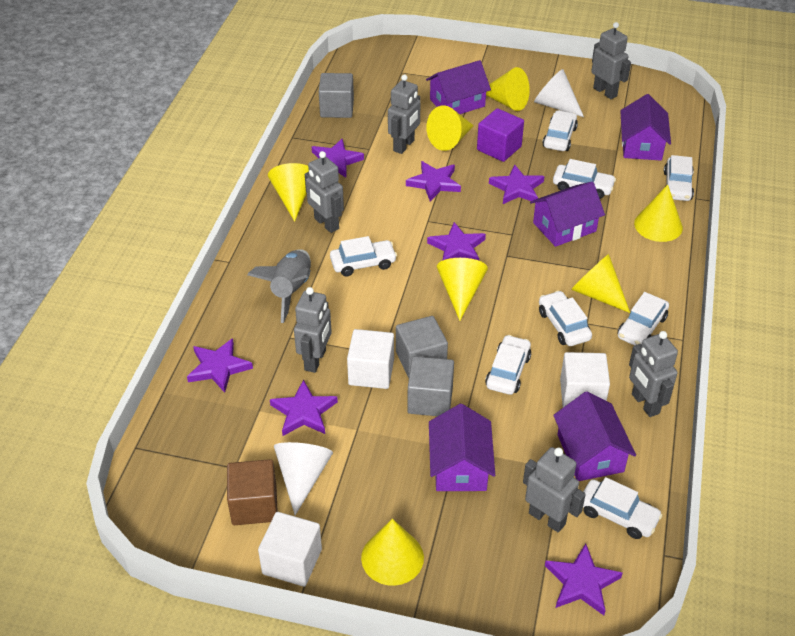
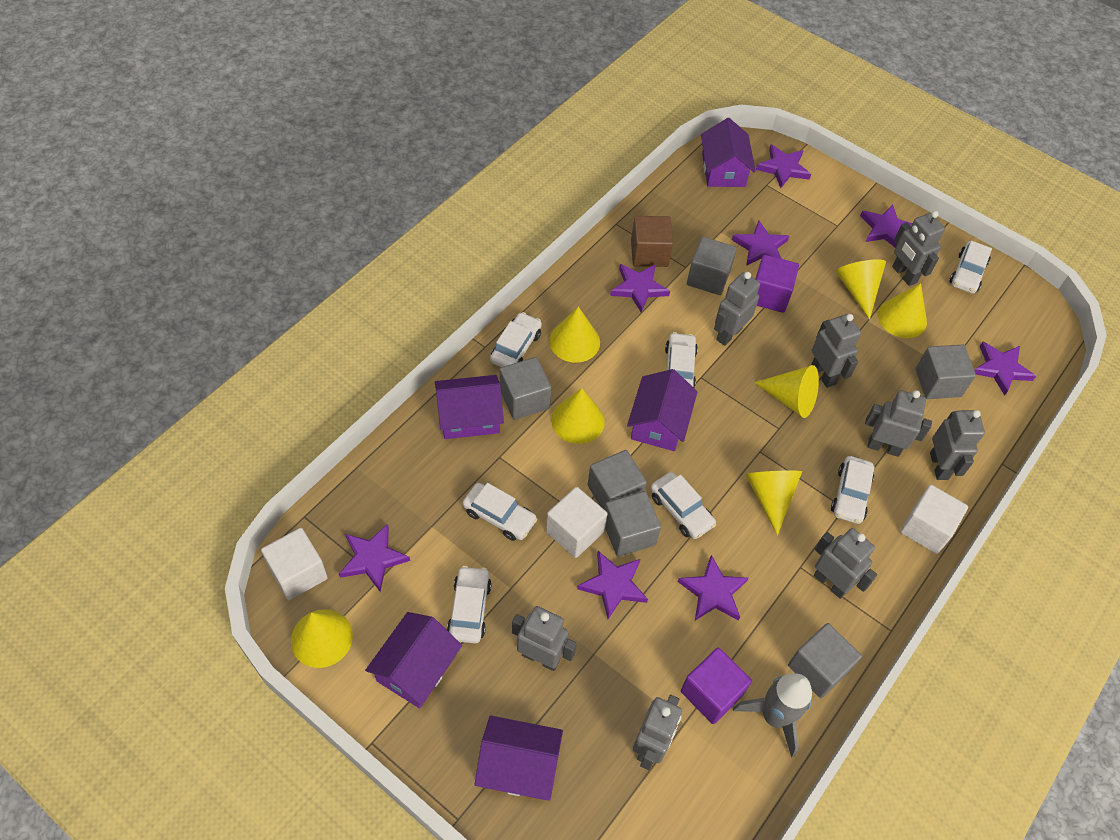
grey cube: 3 -> 6
grey robot: 6 -> 8
purple cube: 1 -> 2
purple star: 7 -> 8
white car: 8 -> 7
white cone: 2 -> 0

